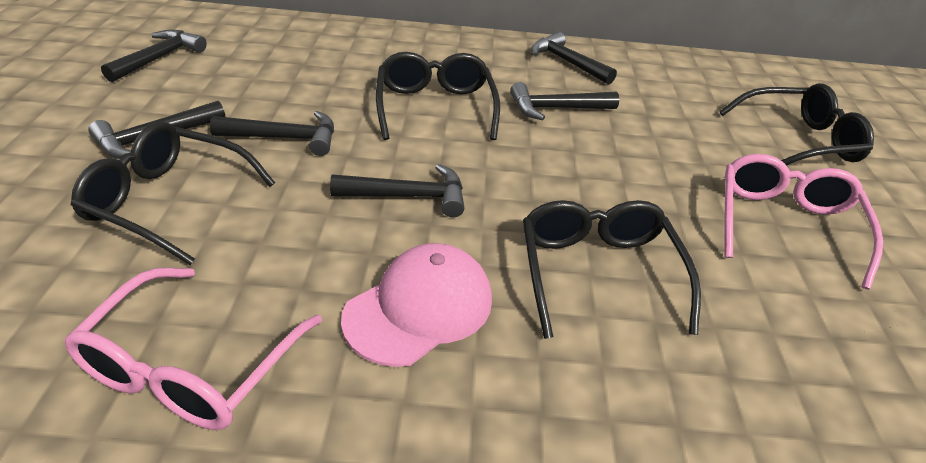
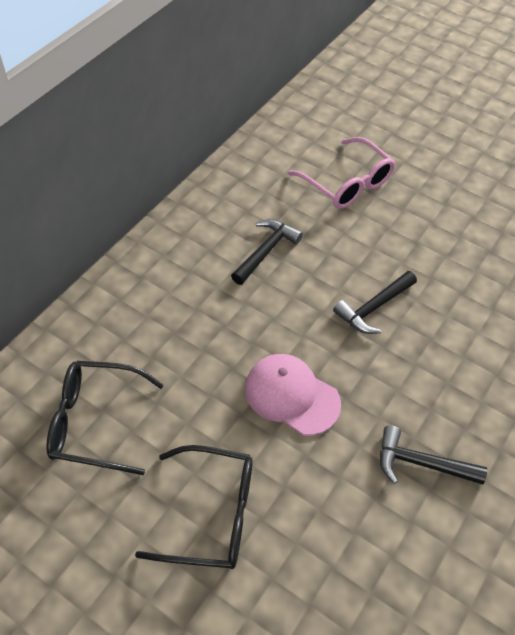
black glasses: 4 -> 2
black hammer: 6 -> 3
pink glasses: 2 -> 1

